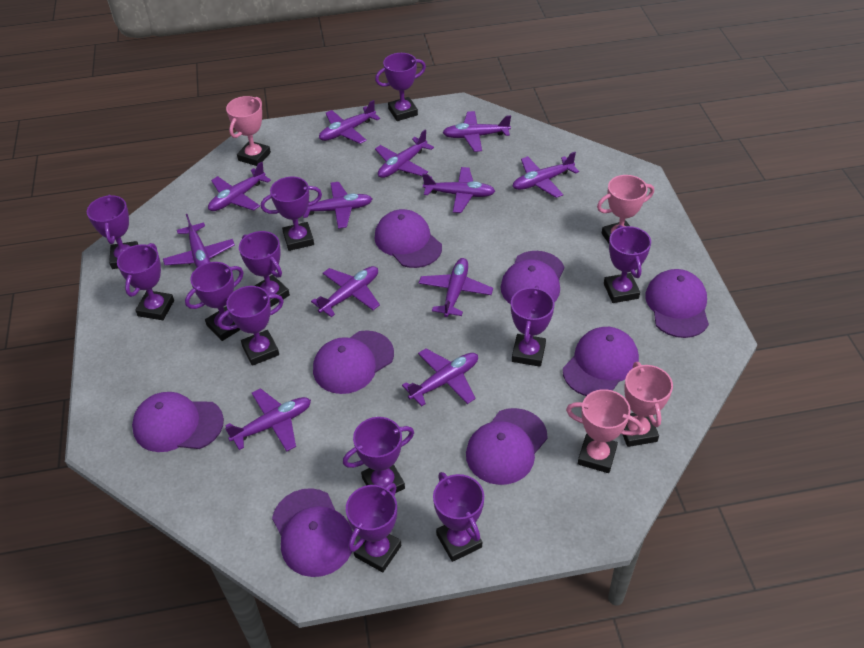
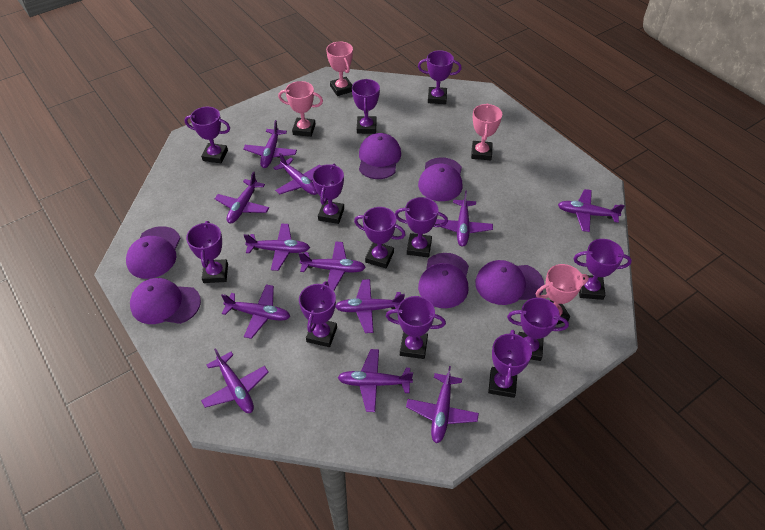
purple cap: 8 -> 6

